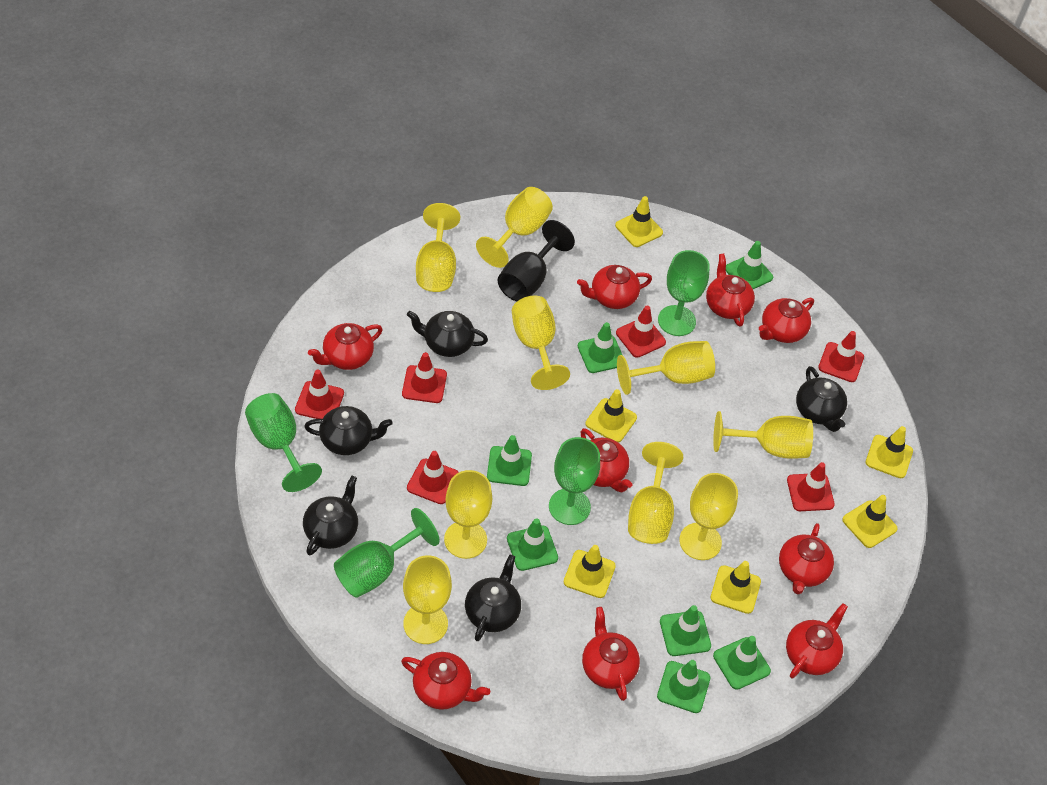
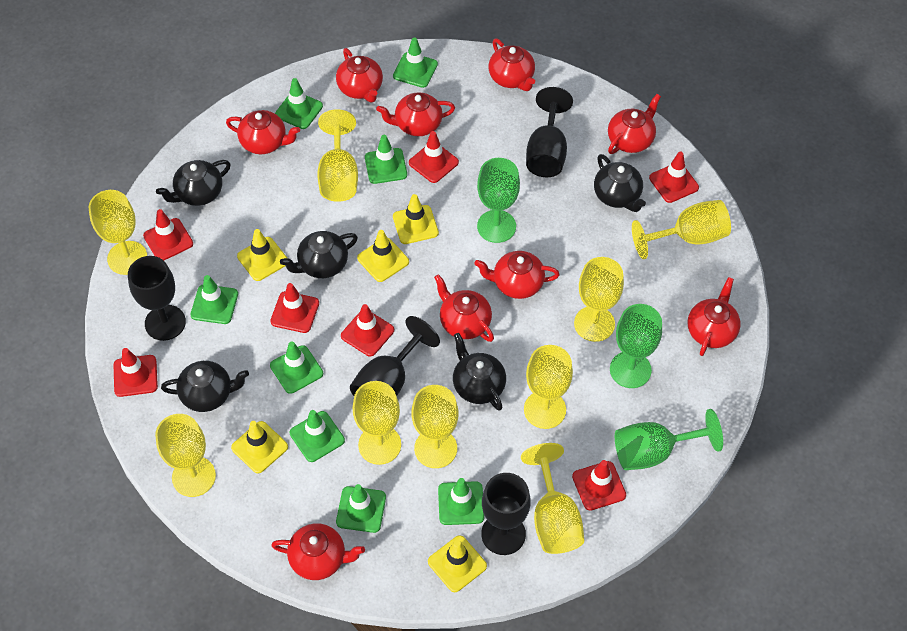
black goblet: 1 -> 4
green goblet: 4 -> 3
green traffic cone: 7 -> 8
red traffic cone: 6 -> 7
yellow traffic cone: 6 -> 5

